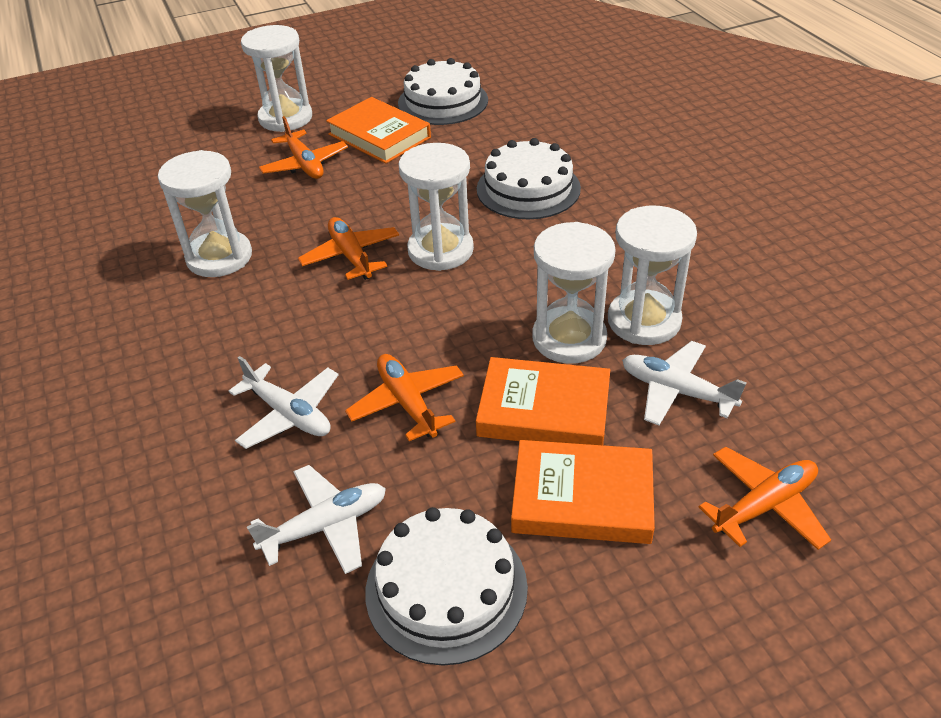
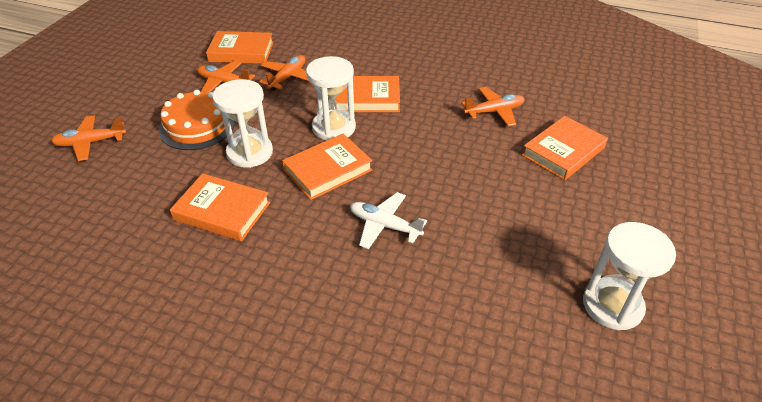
orange book: 3 -> 5
orange cake: 0 -> 1
white cake: 3 -> 0
white hourglass: 5 -> 3
white plane: 3 -> 1

